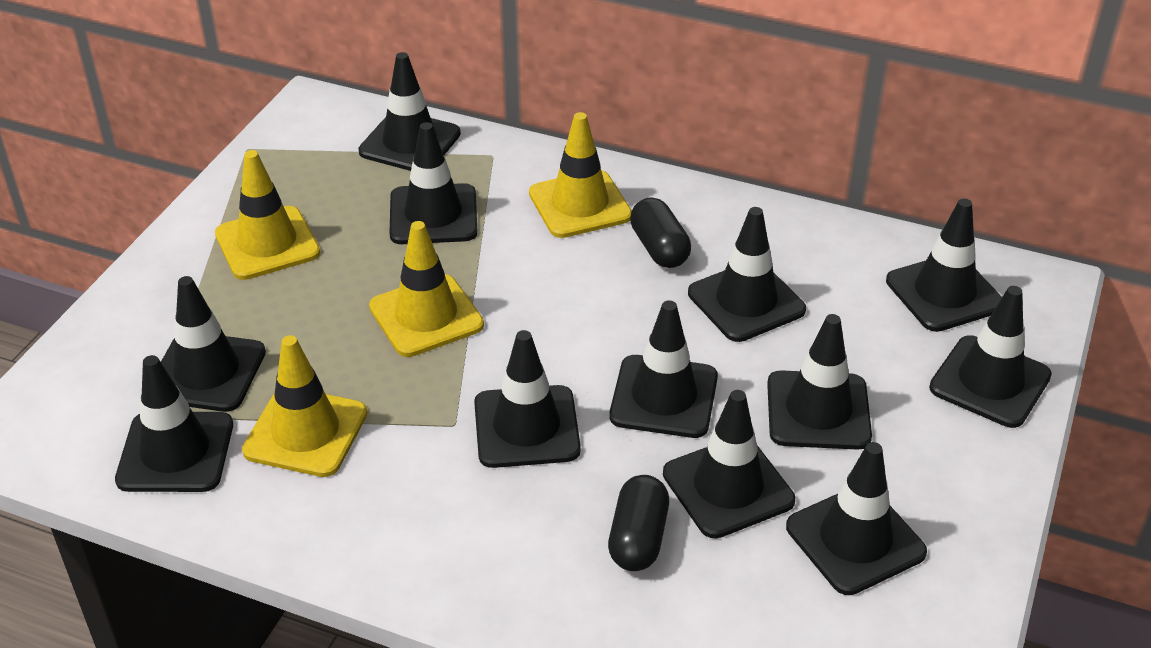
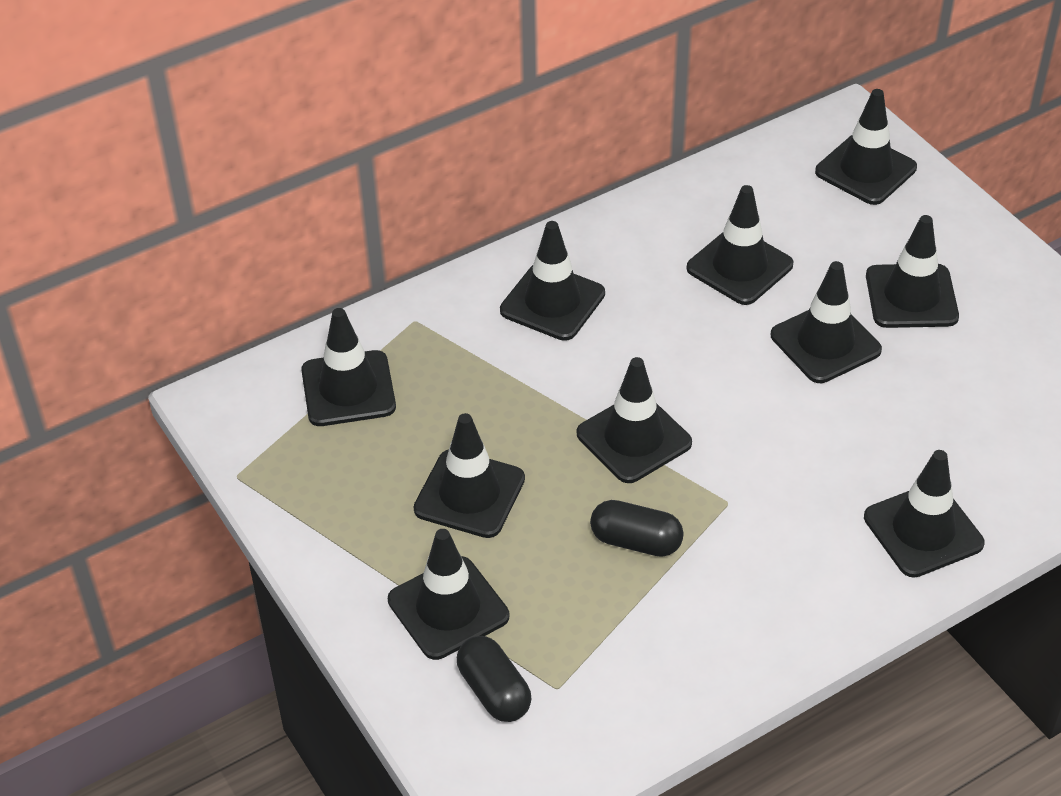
black traffic cone: 12 -> 10
yellow traffic cone: 4 -> 0

